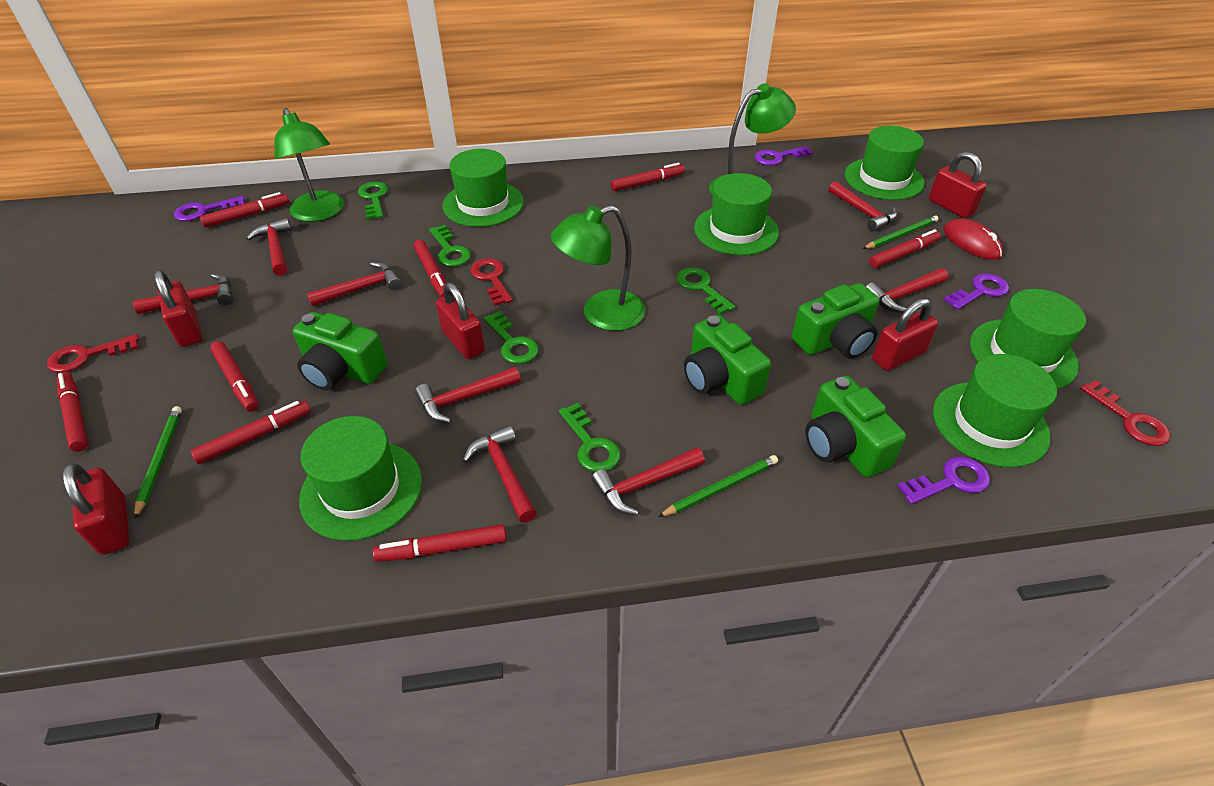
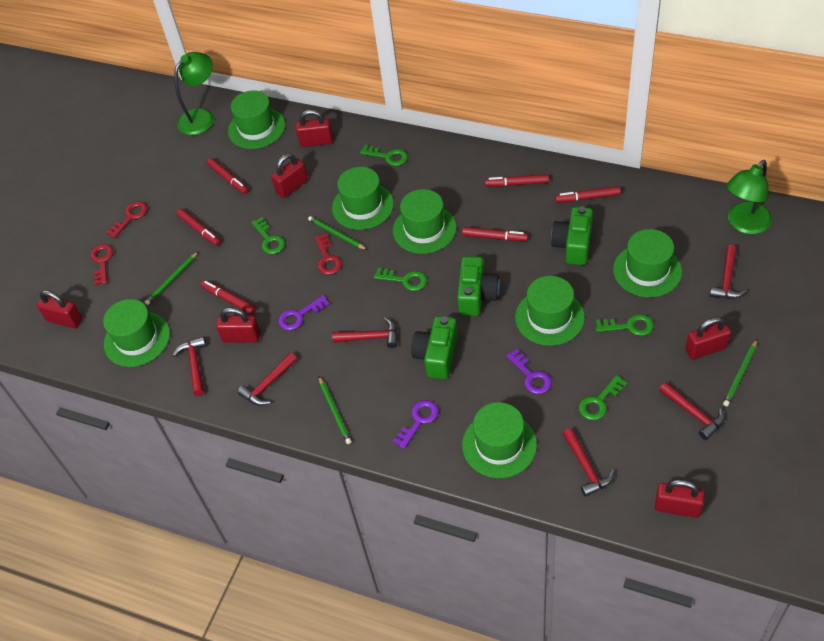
green camera: 4 -> 3
green hat: 6 -> 7
green lamp: 3 -> 2
green pencil: 3 -> 4
purple key: 4 -> 3
red hammer: 8 -> 6
red marker: 8 -> 6
red mouse: 1 -> 0
red padlock: 5 -> 6

